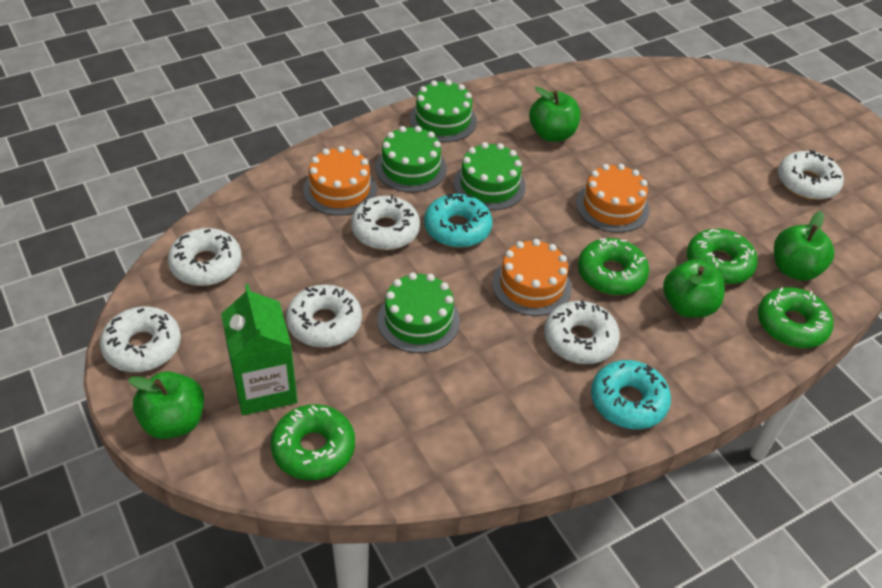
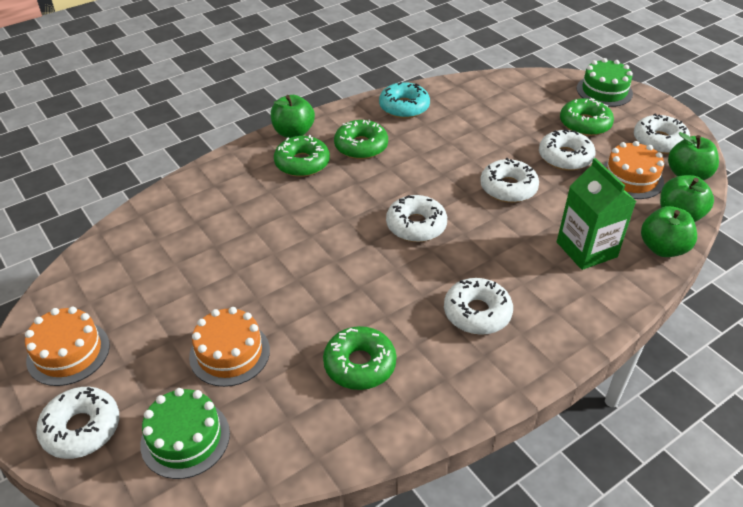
green cake: 4 -> 2
turquoise donut: 2 -> 1

